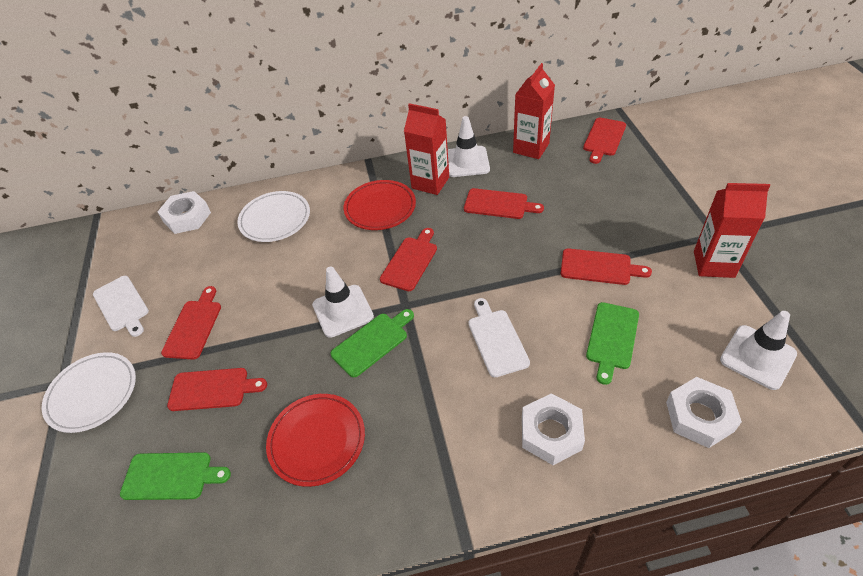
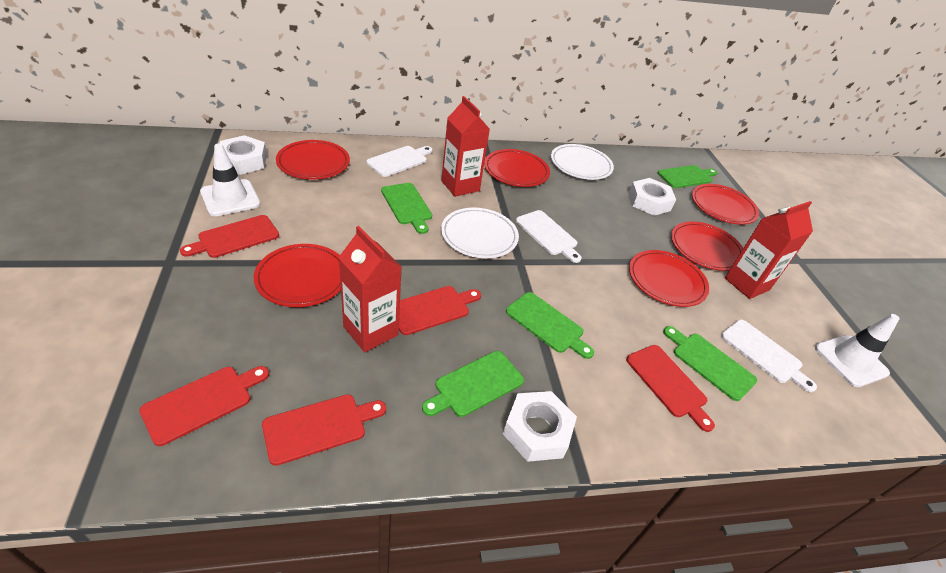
green cutting board: 3 -> 5
red cutting board: 6 -> 5
red plate: 2 -> 6
white cutting board: 2 -> 3
white traffic cone: 3 -> 2

